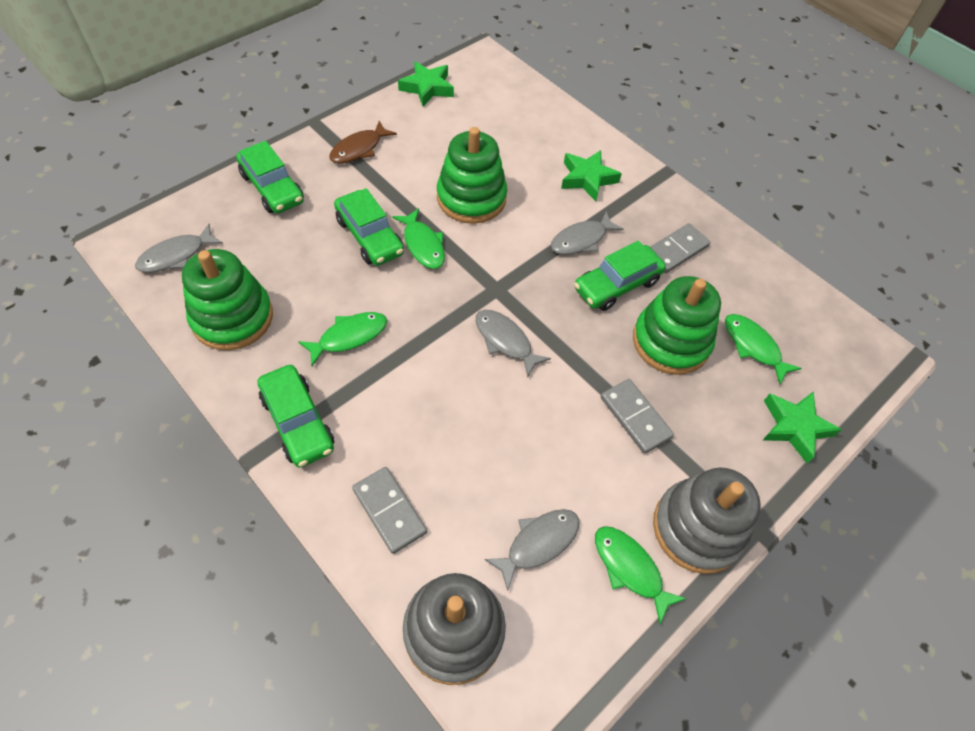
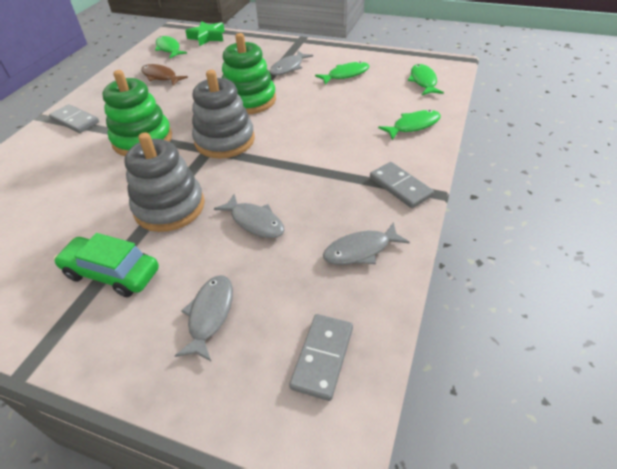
green car: 4 -> 1
green stacking toy: 3 -> 2
green star: 3 -> 1

